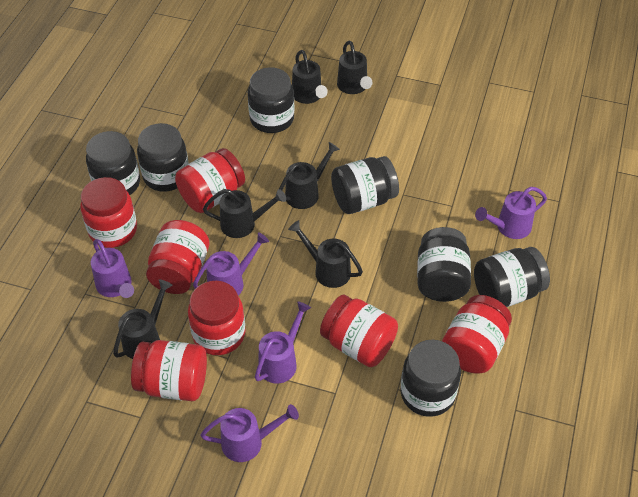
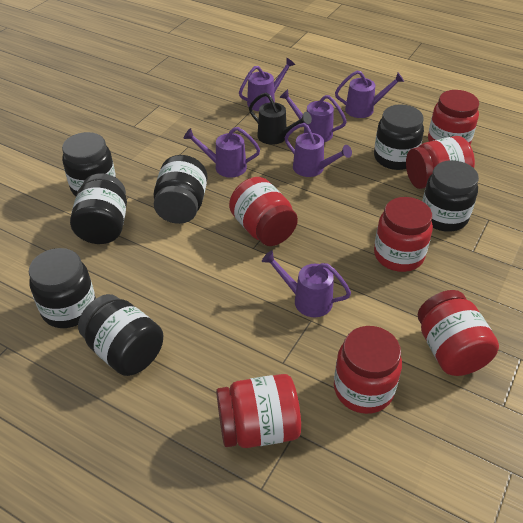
black watering can: 6 -> 1
purple watering can: 5 -> 6

